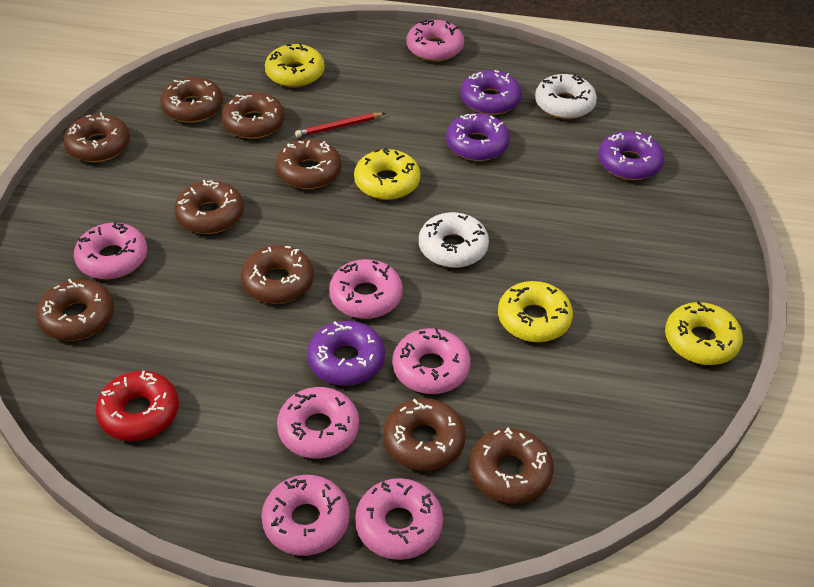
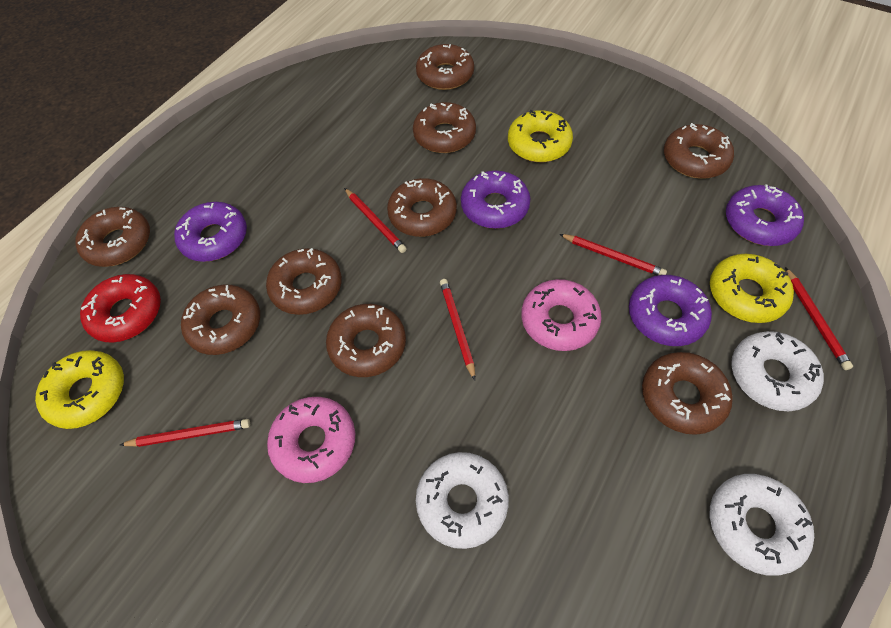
pink donut: 7 -> 2
red pencil: 1 -> 5
white donut: 2 -> 3
yellow donut: 4 -> 3

